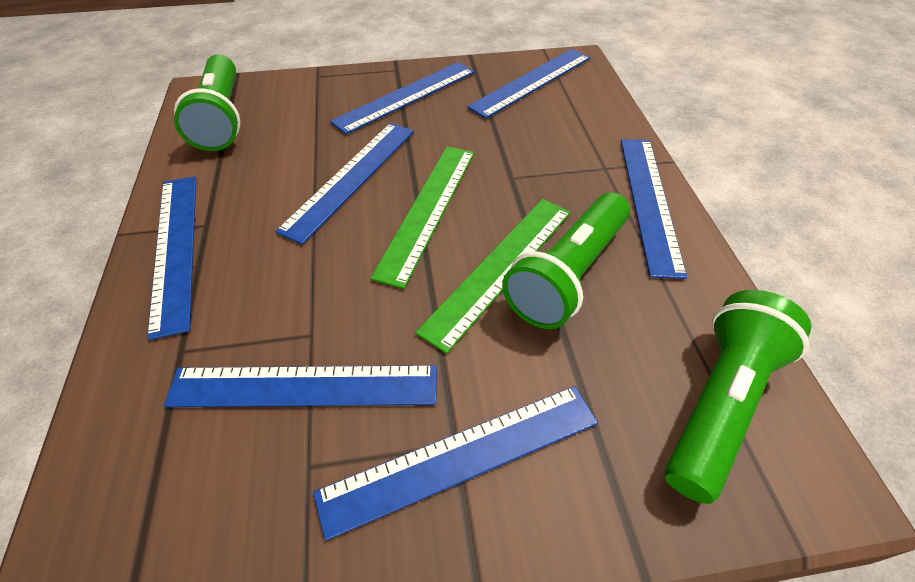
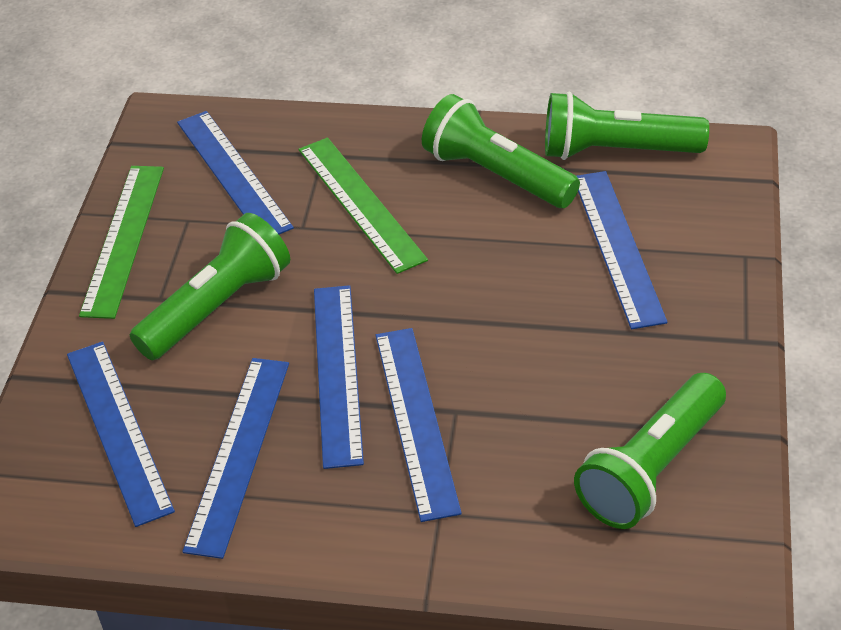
blue ruler: 7 -> 6
green flashlight: 3 -> 4

